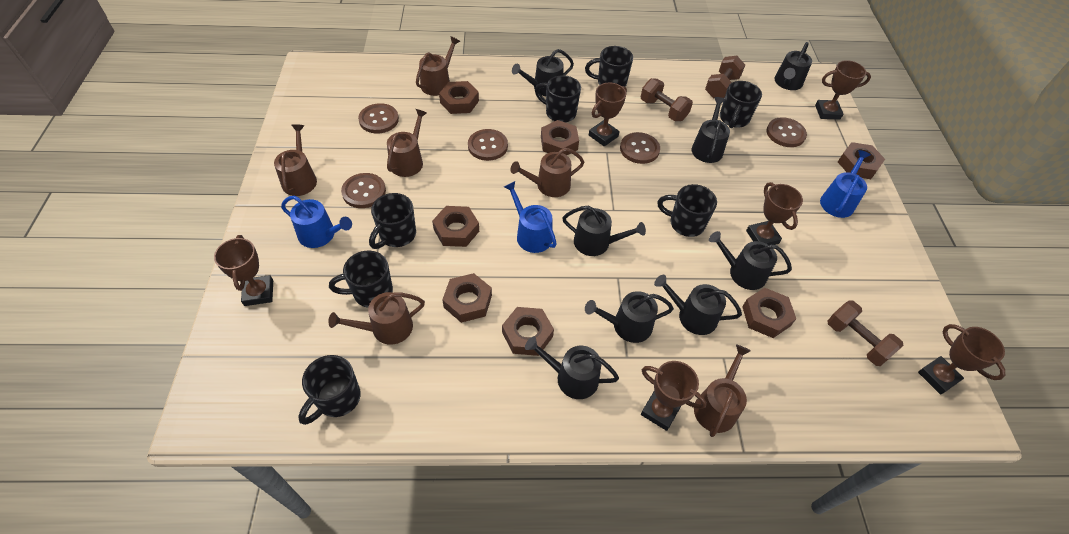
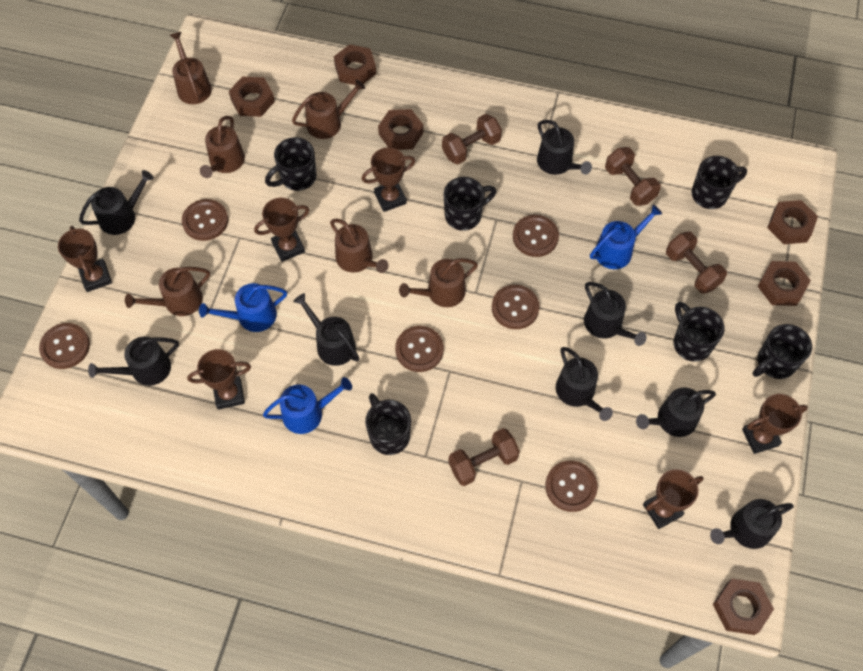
black mug: 7 -> 6
brown button: 5 -> 6
brown dumbbell: 3 -> 4
brown nut: 7 -> 6

